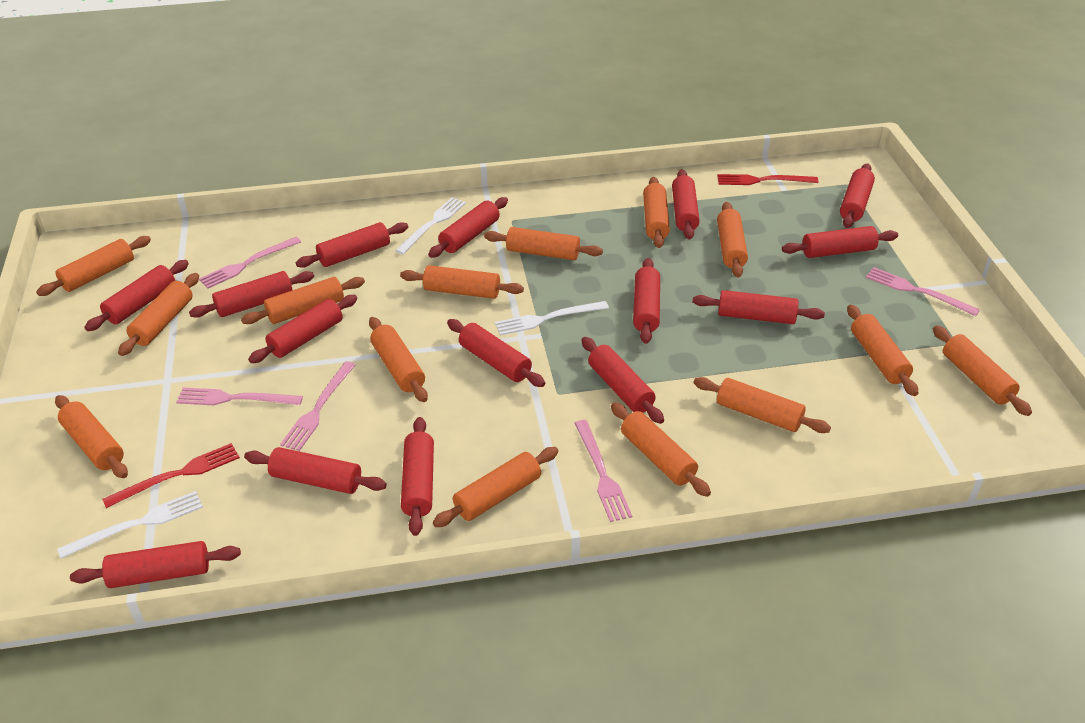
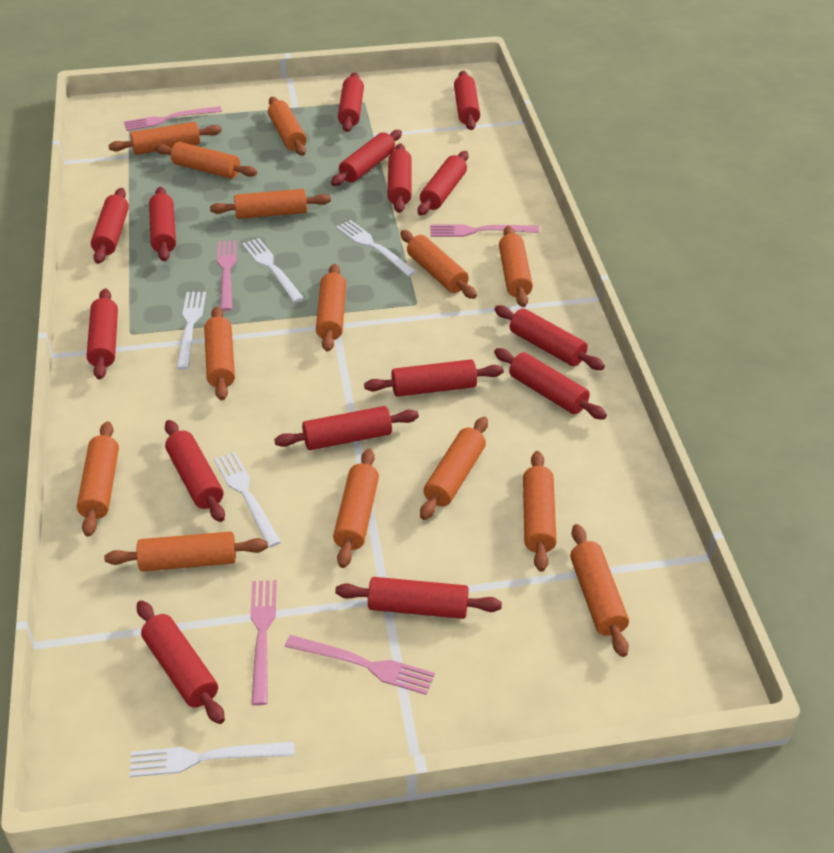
red fork: 2 -> 0
white fork: 3 -> 5

